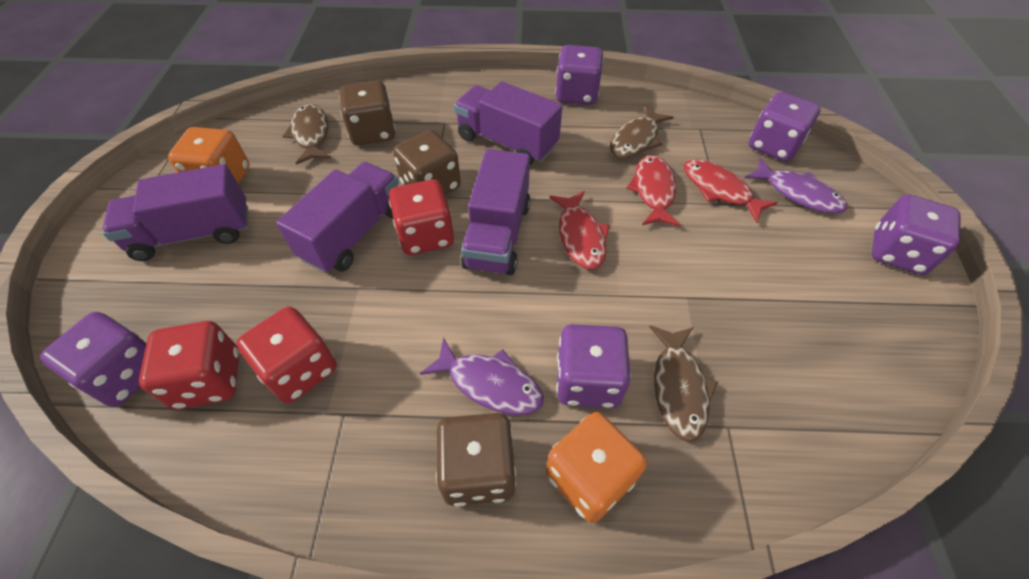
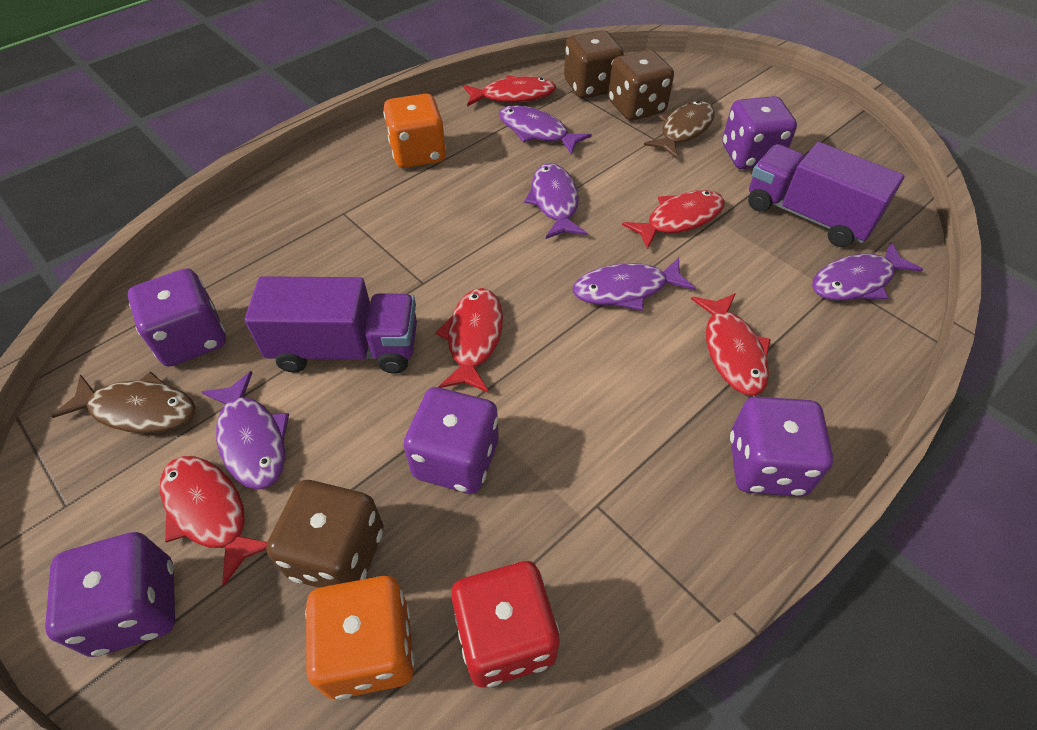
brown fish: 3 -> 2
purple fish: 2 -> 5
purple truck: 4 -> 2
red dice: 3 -> 1
red fish: 3 -> 5

